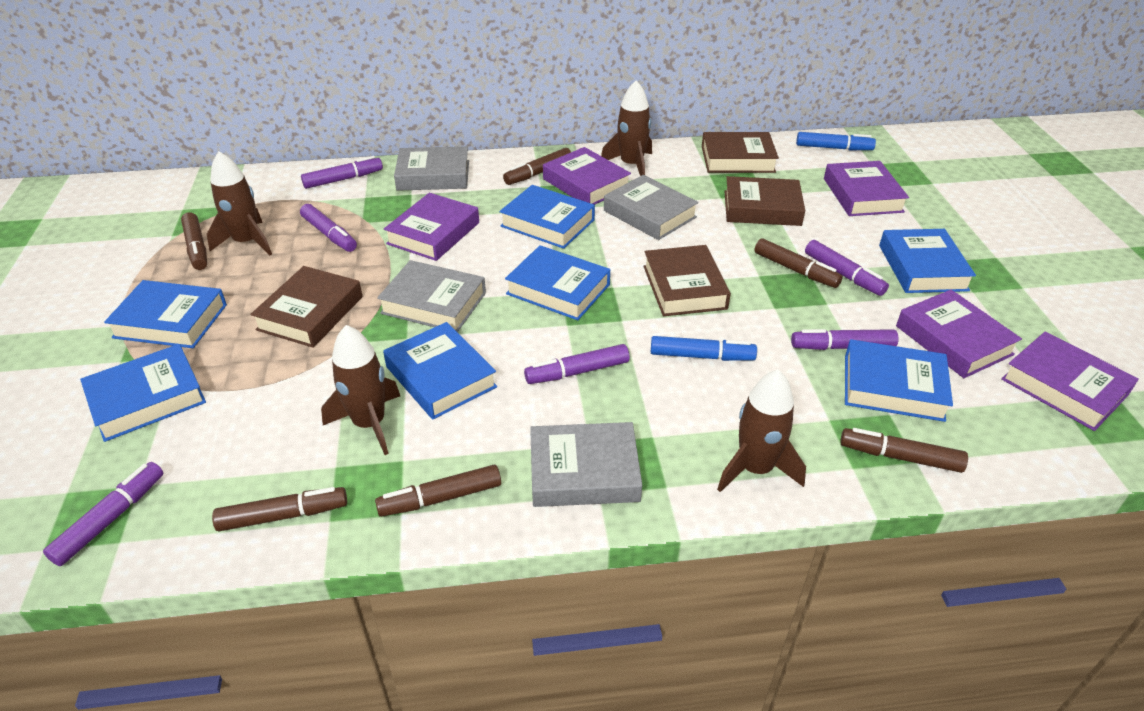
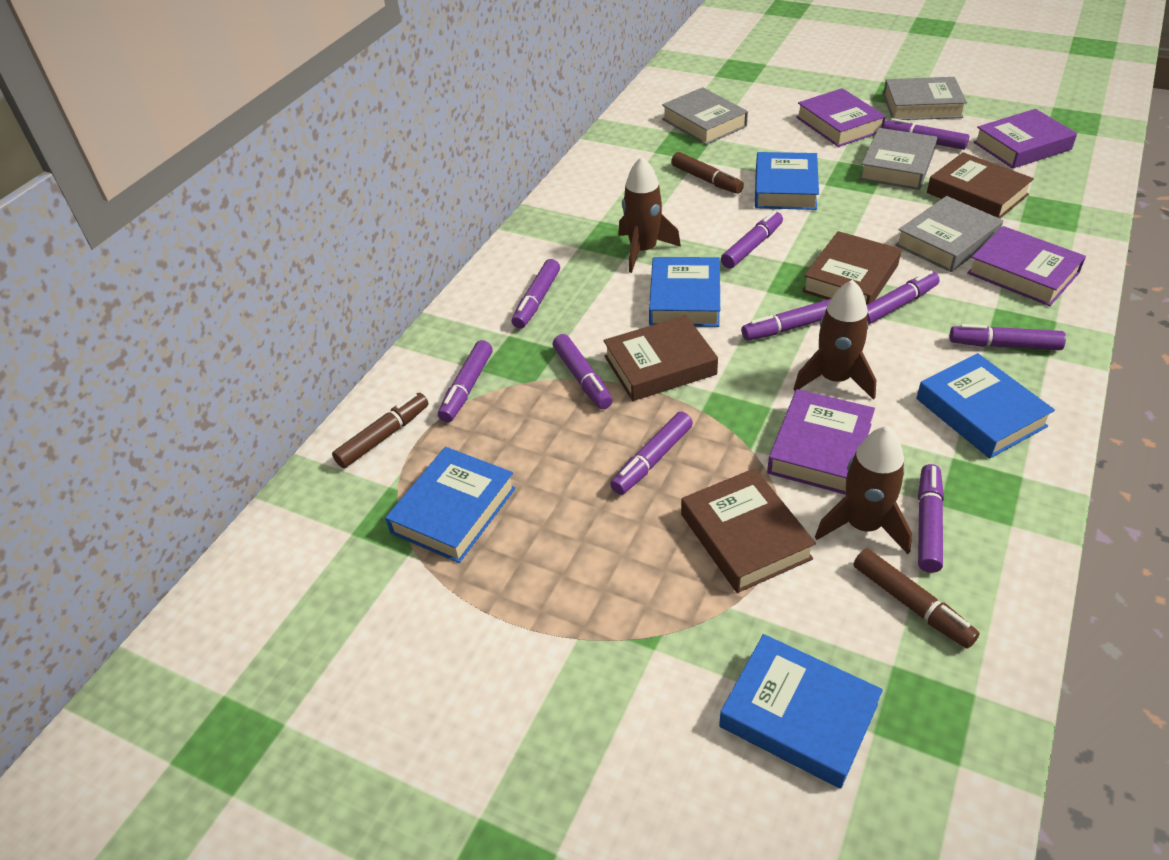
blue book: 7 -> 5
blue marker: 2 -> 0
brown marker: 6 -> 3
brown rocket: 4 -> 3
purple book: 5 -> 4
purple marker: 6 -> 10

